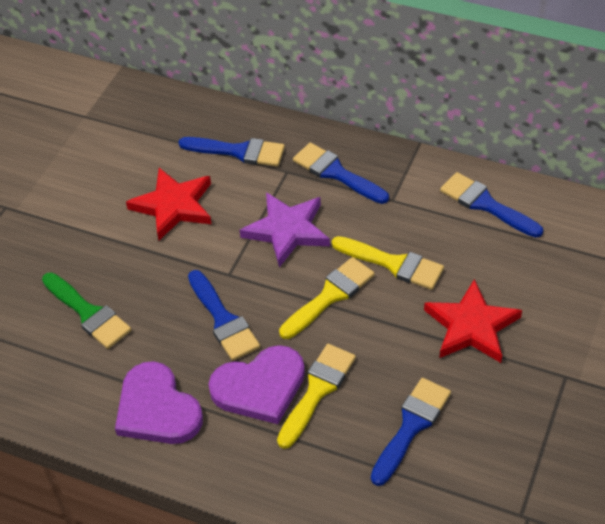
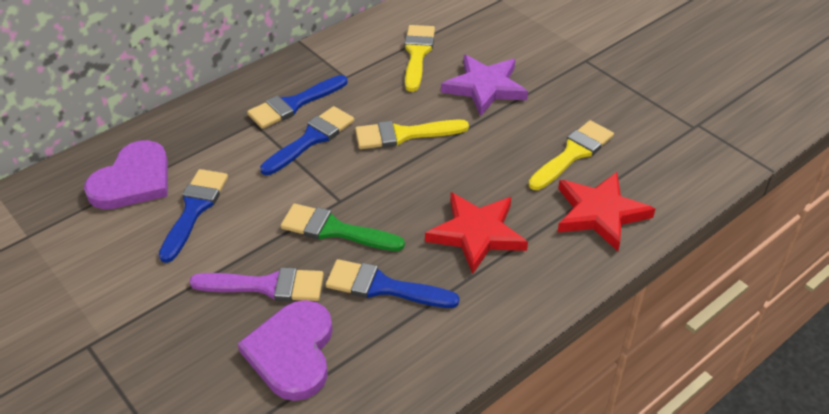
blue brush: 5 -> 4
purple brush: 0 -> 1

